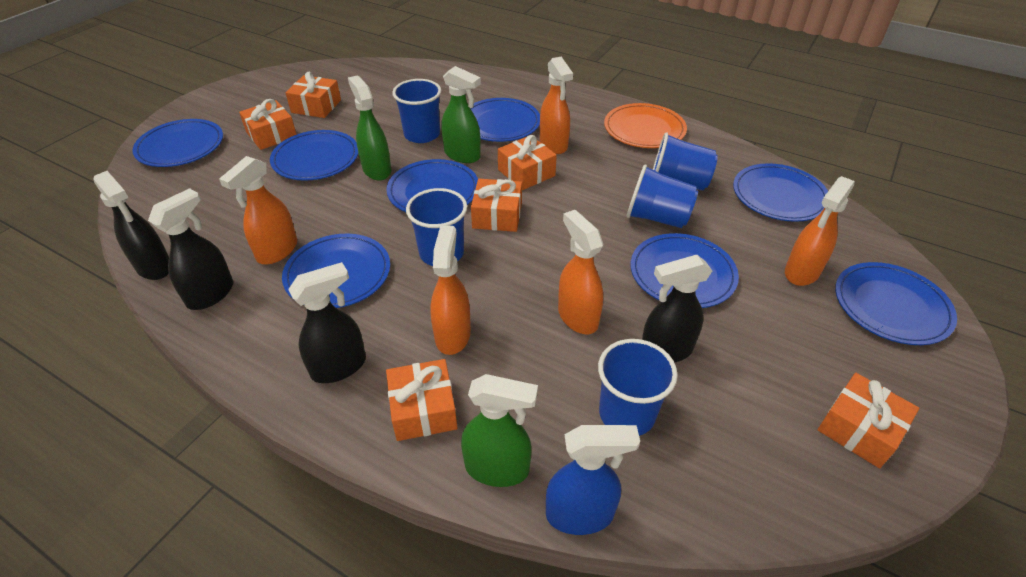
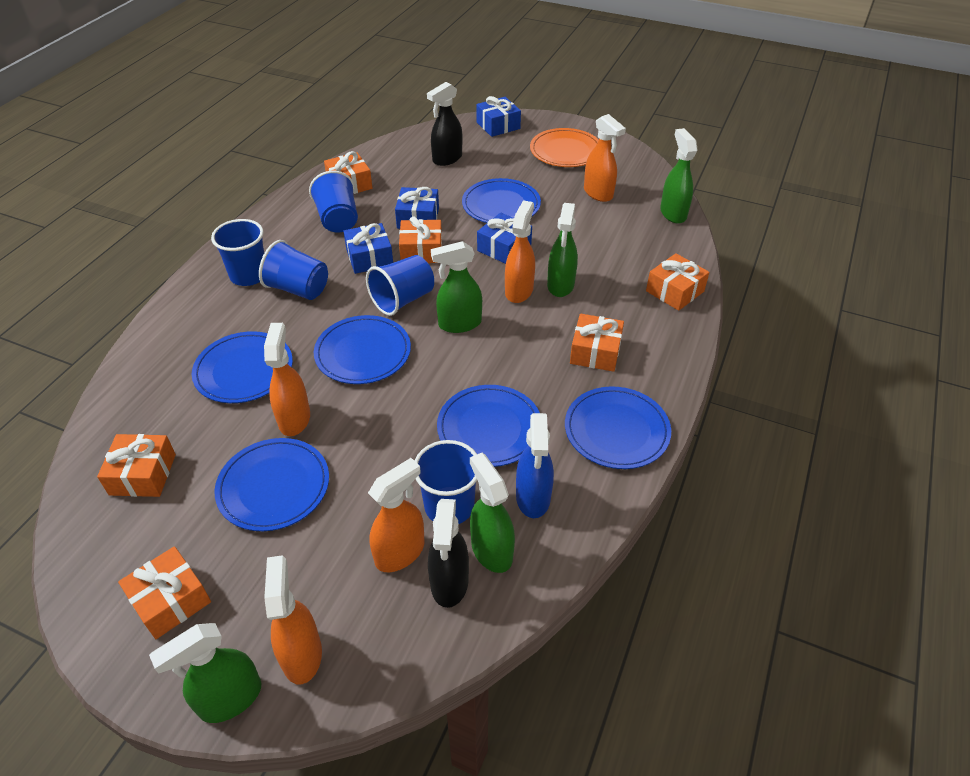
black spray bottle: 4 -> 2
blue gift: 0 -> 4
blue plate: 8 -> 6
green spray bottle: 3 -> 5

